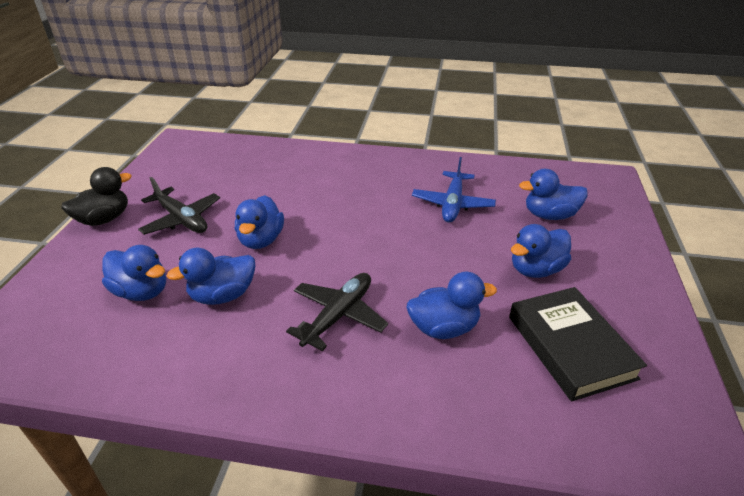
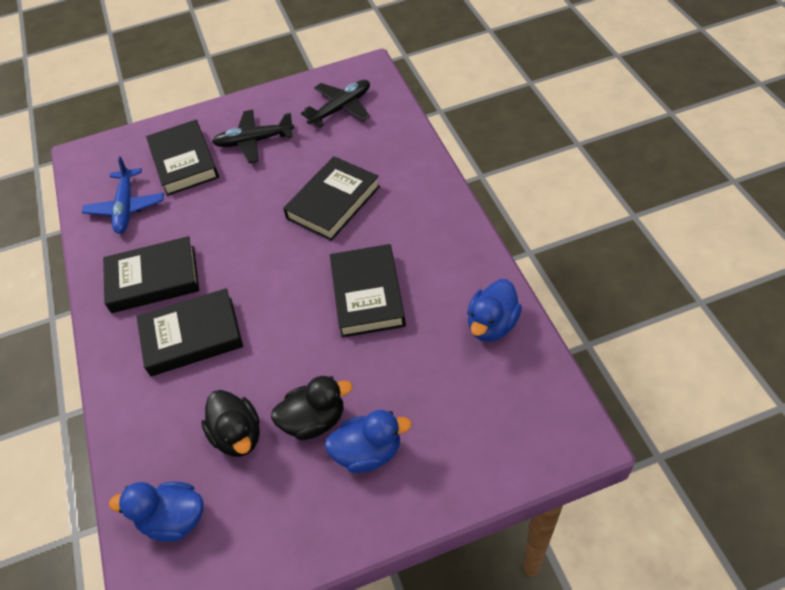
black book: 1 -> 5
black duck: 1 -> 2
blue duck: 6 -> 3

